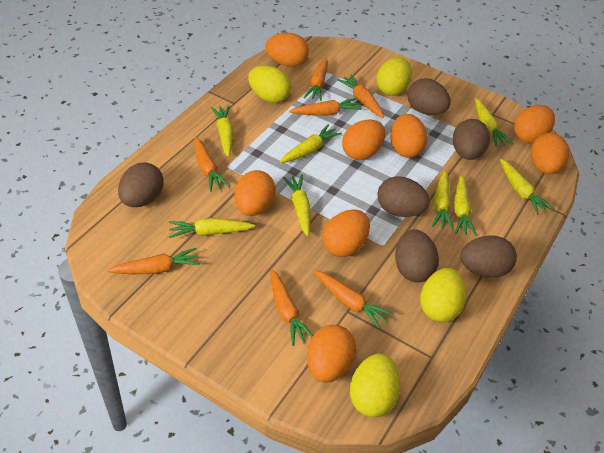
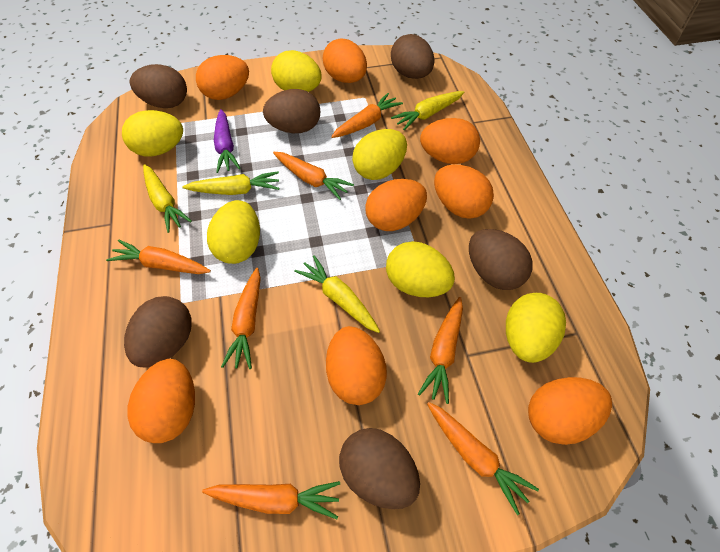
purple carrot: 0 -> 1
yellow carrot: 8 -> 4
yellow egg: 4 -> 6

